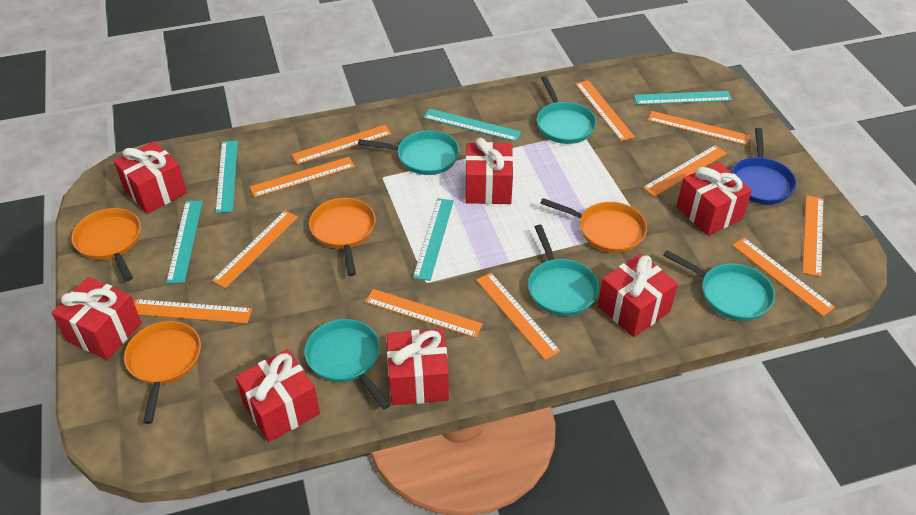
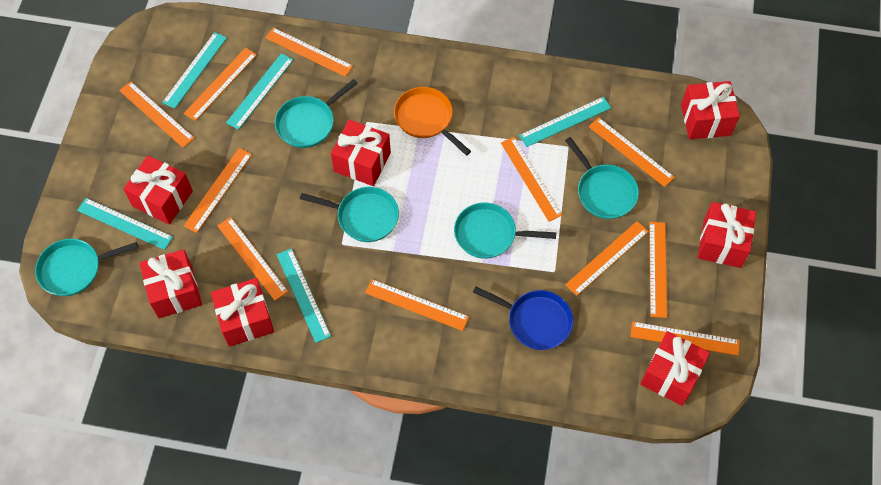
orange pan: 4 -> 1

